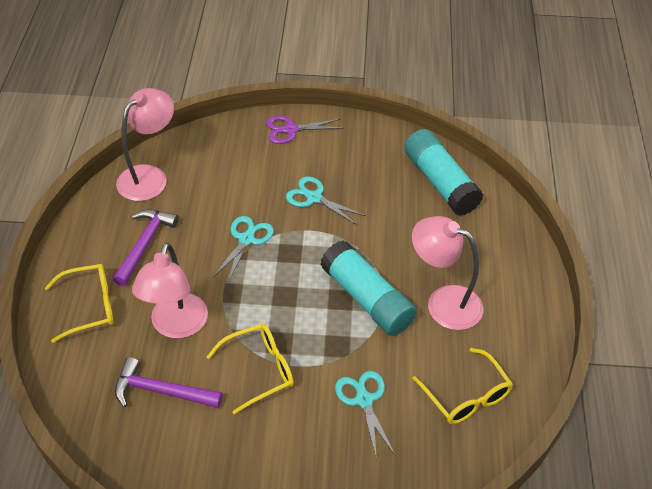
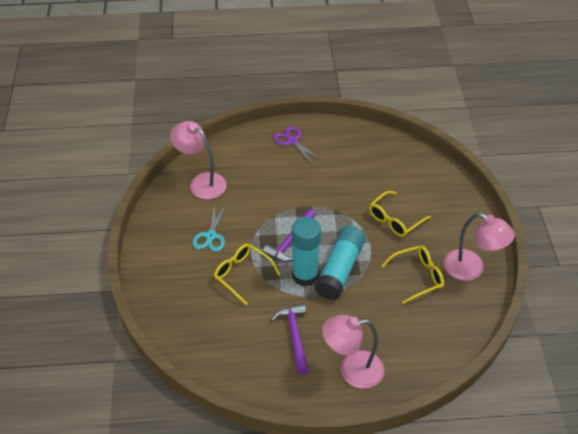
turquoise scissors: 3 -> 1

